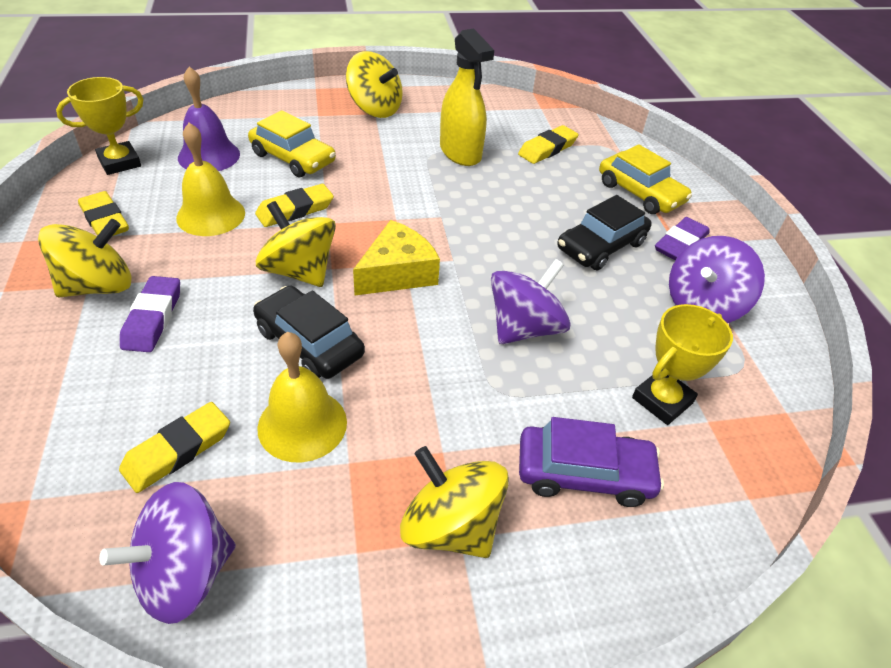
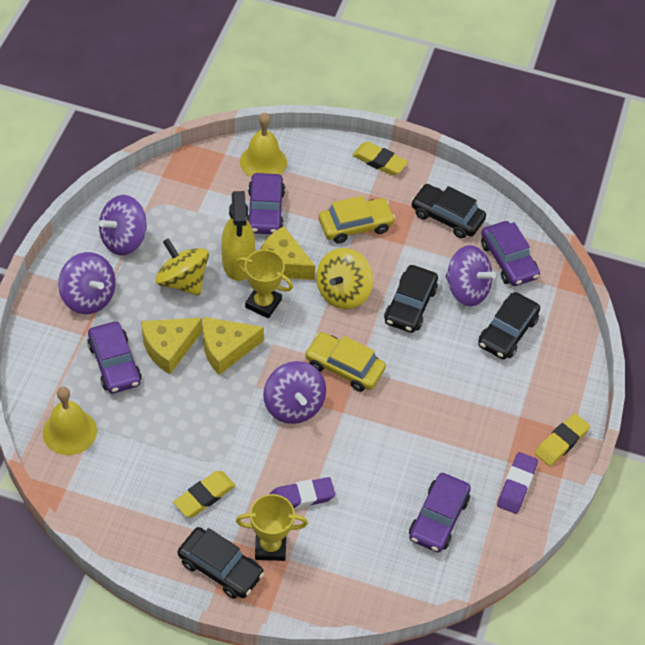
black car: 2 -> 4
purple bell: 1 -> 0
purple car: 1 -> 4
purple spinning top: 3 -> 4
yellow cheese: 1 -> 3
yellow eraser: 4 -> 3
yellow spinning top: 4 -> 2

